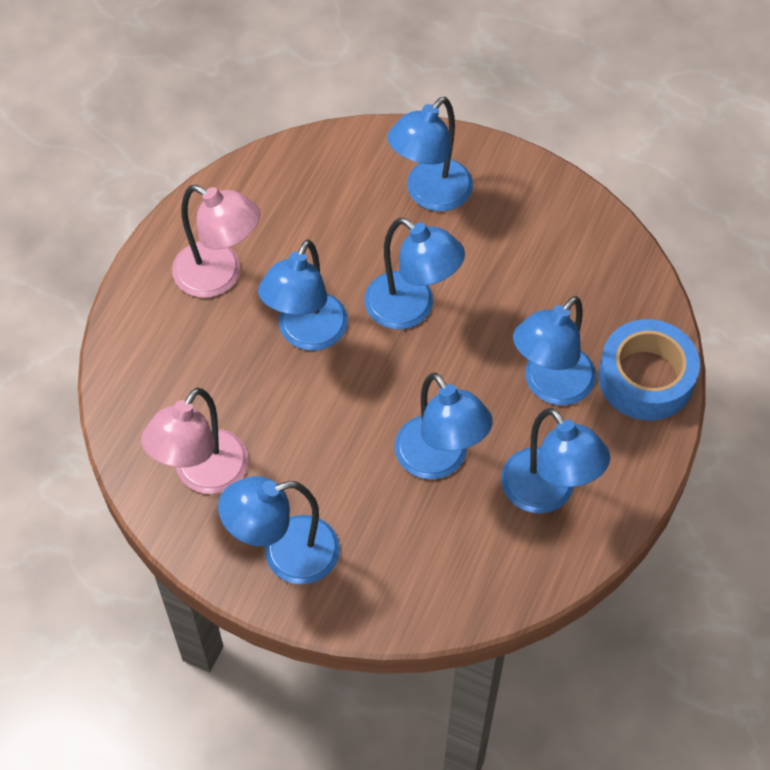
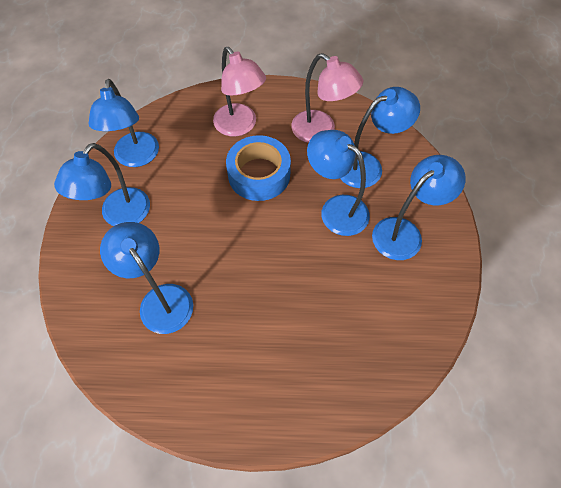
blue lamp: 7 -> 6

